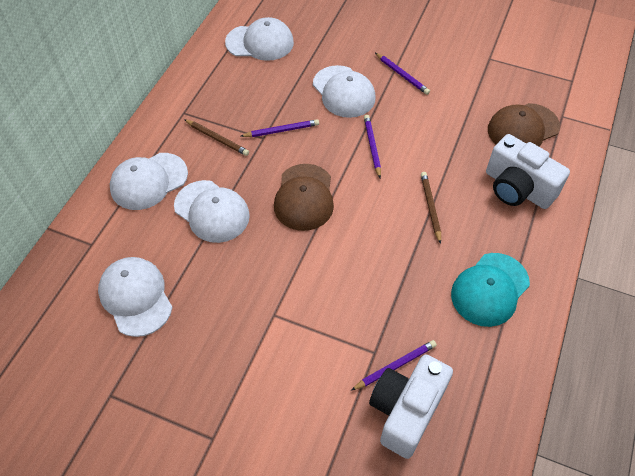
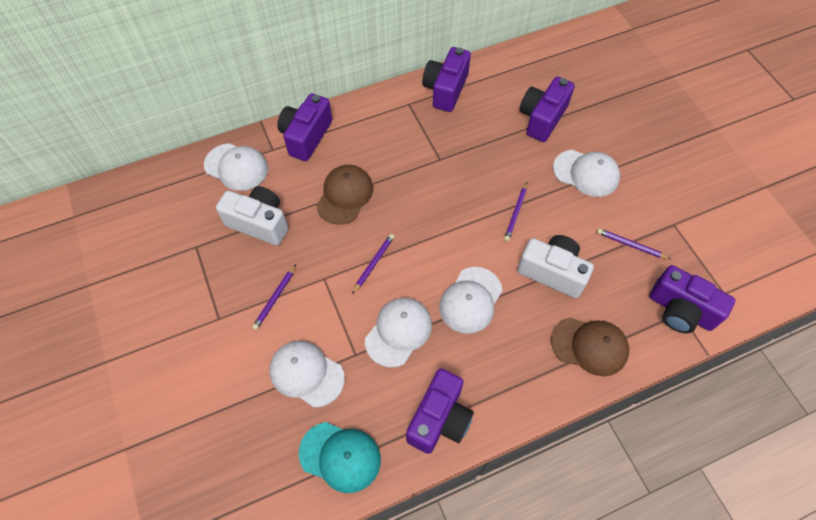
brown pencil: 2 -> 0
purple camera: 0 -> 5

